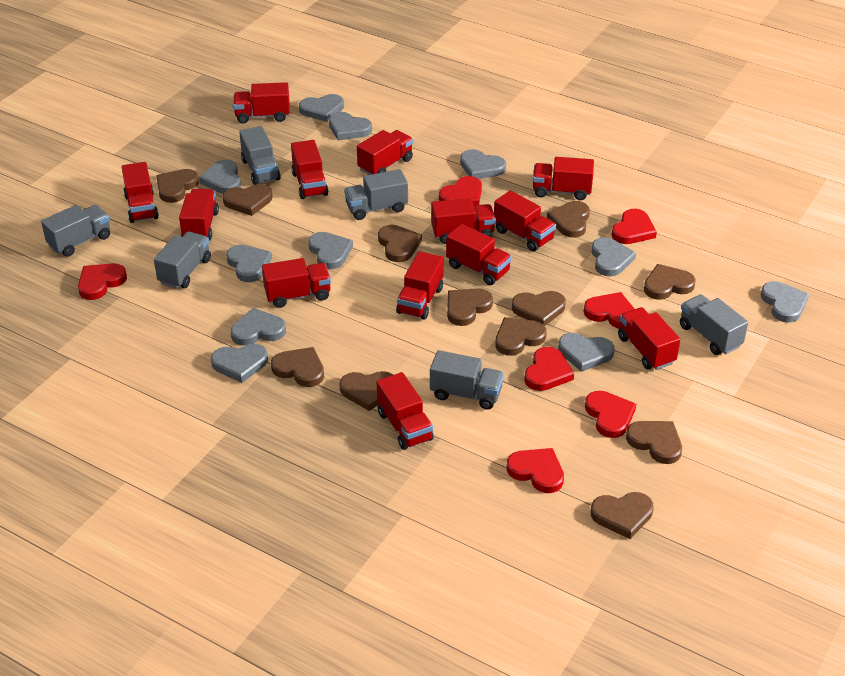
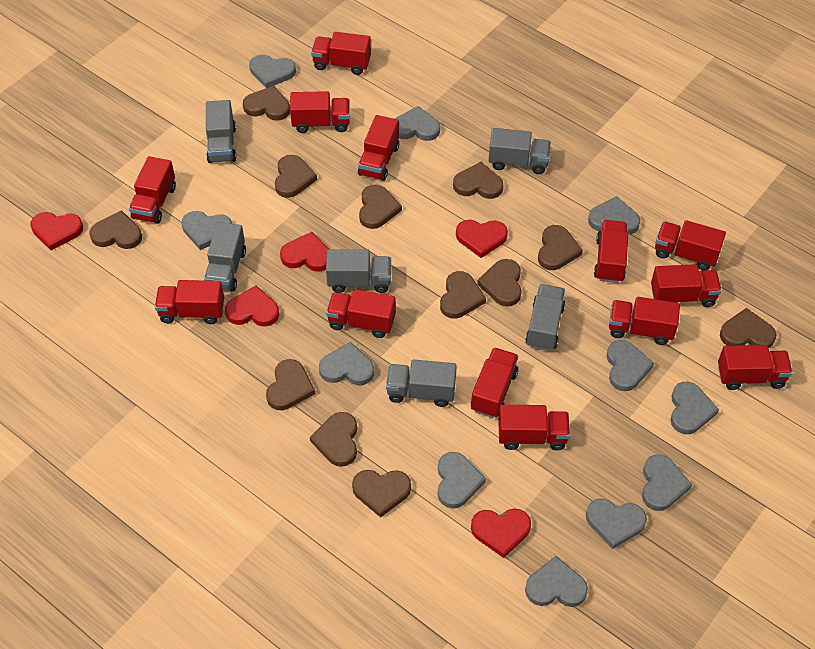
red heart: 7 -> 5

